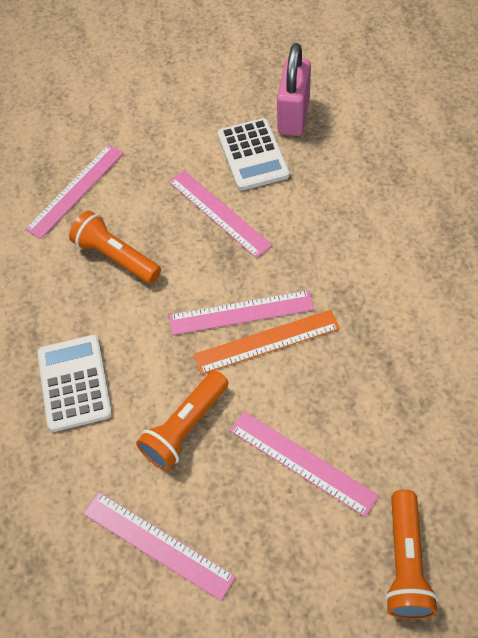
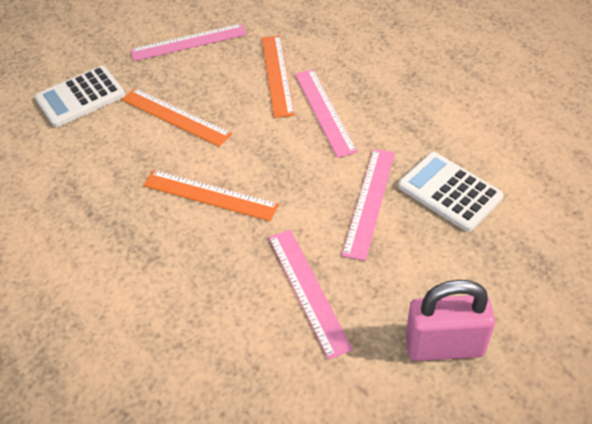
orange flashlight: 3 -> 0
orange ruler: 1 -> 3
pink ruler: 5 -> 4

